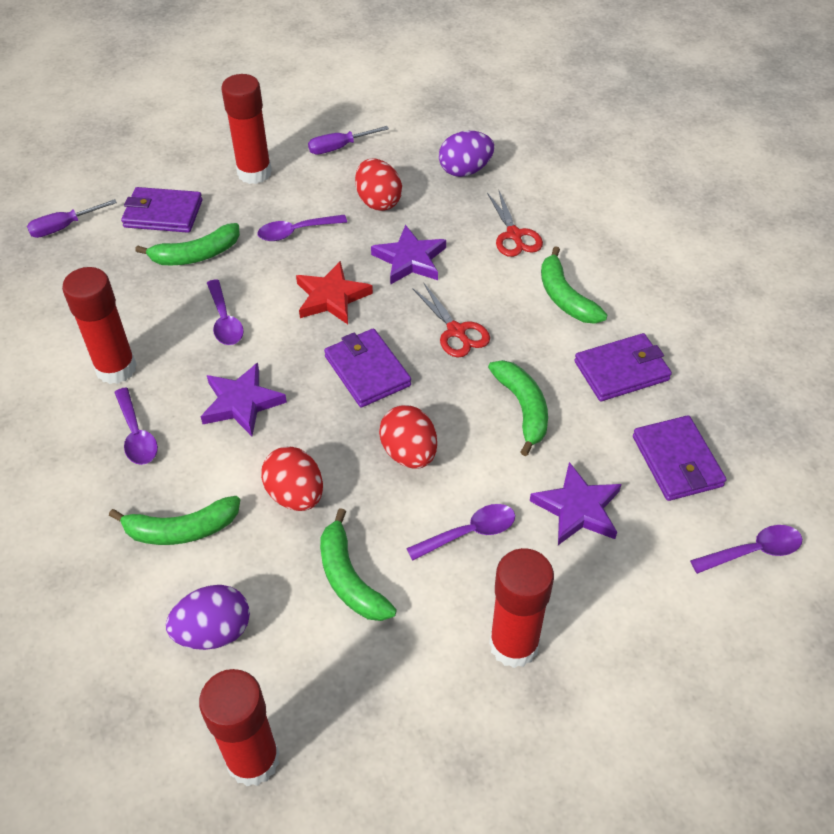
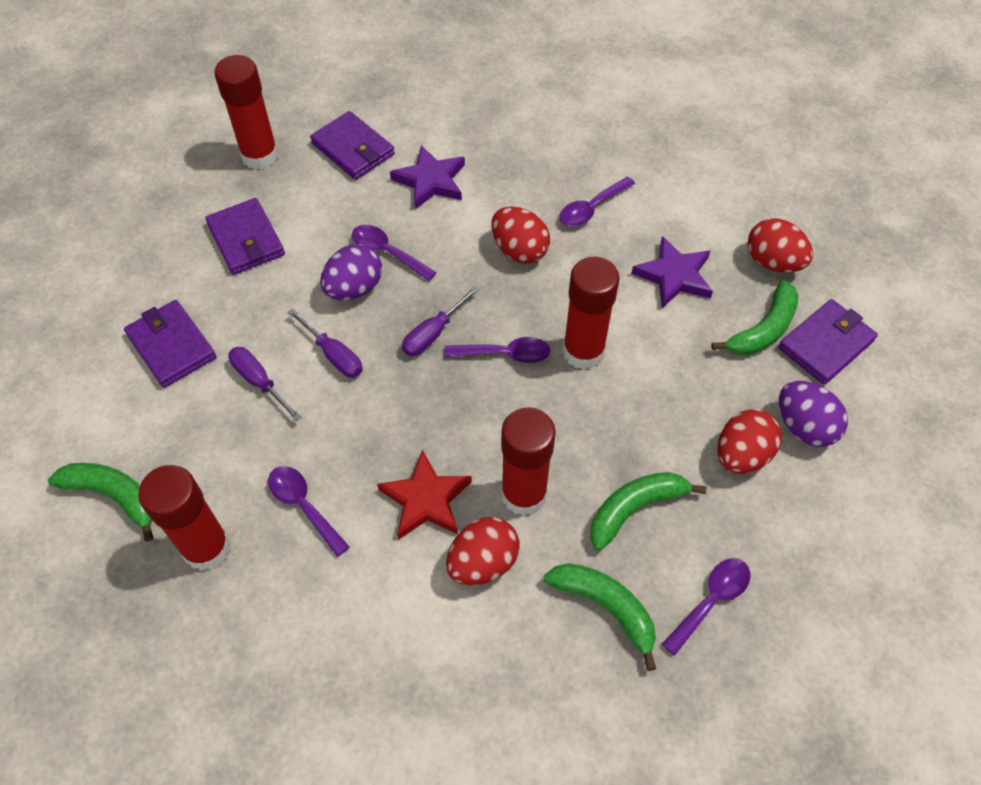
green banana: 5 -> 4
purple screwdriver: 2 -> 3
purple star: 3 -> 2
red egg: 3 -> 4
red scissors: 2 -> 0

